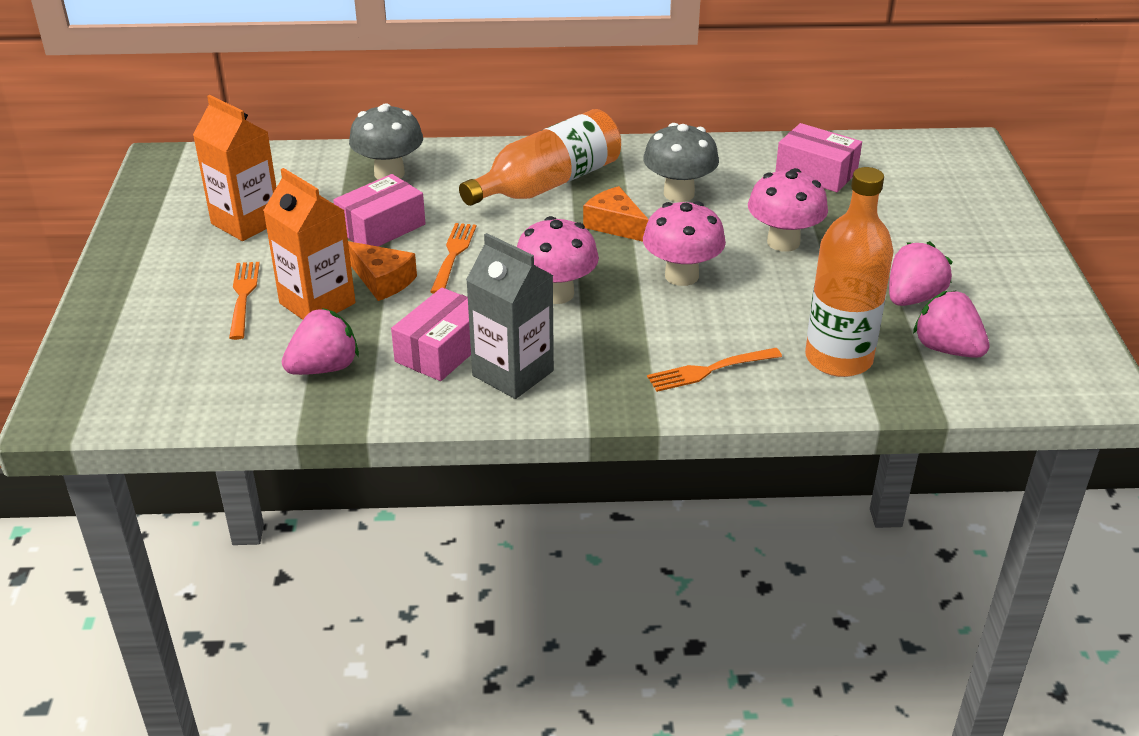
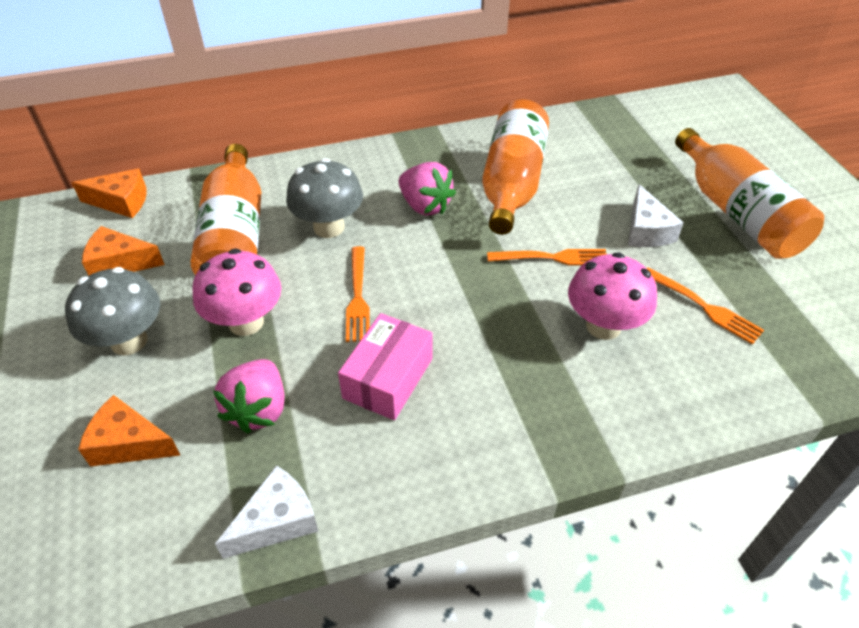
grey carton: 1 -> 0
orange bottle: 2 -> 3
orange carton: 2 -> 0
orange cheese: 2 -> 3
pink box: 3 -> 1
pink mushroom: 3 -> 2
pink strawberry: 3 -> 2
white cheese: 0 -> 2

